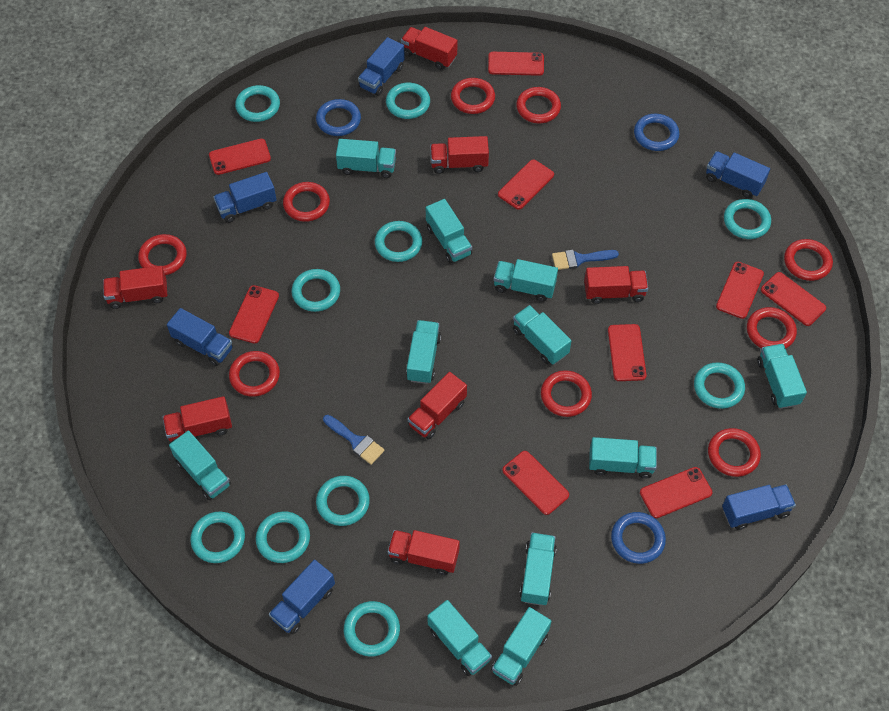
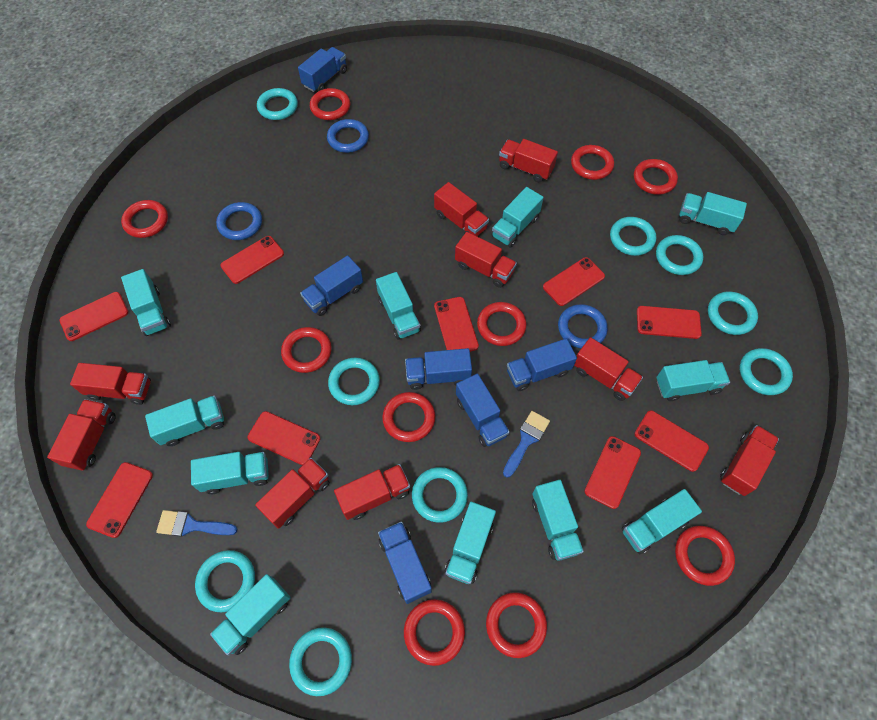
red ring: 9 -> 10
red truck: 7 -> 9
turquoise ring: 10 -> 9

